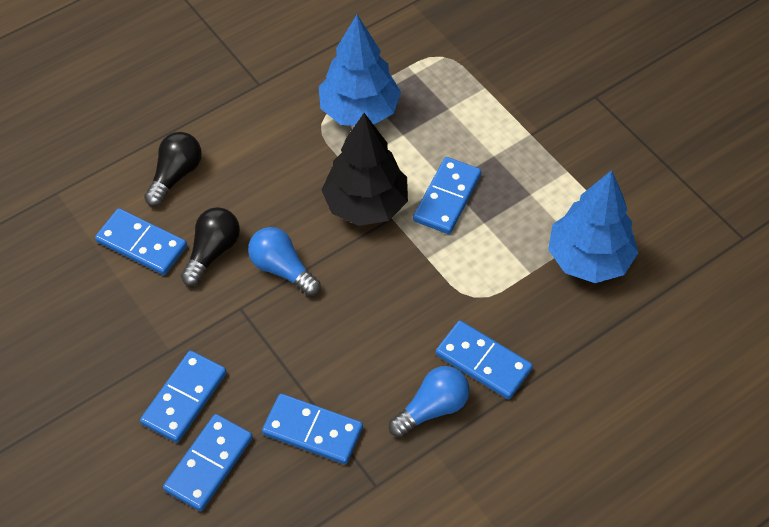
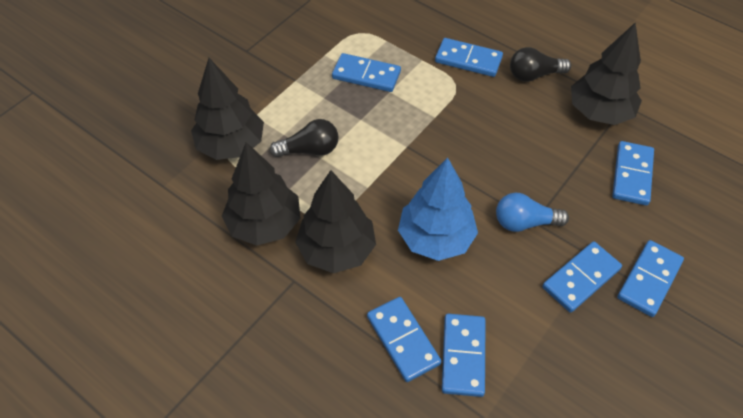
black tree: 1 -> 4
blue domino: 6 -> 7
blue light bulb: 2 -> 1
blue tree: 2 -> 1

